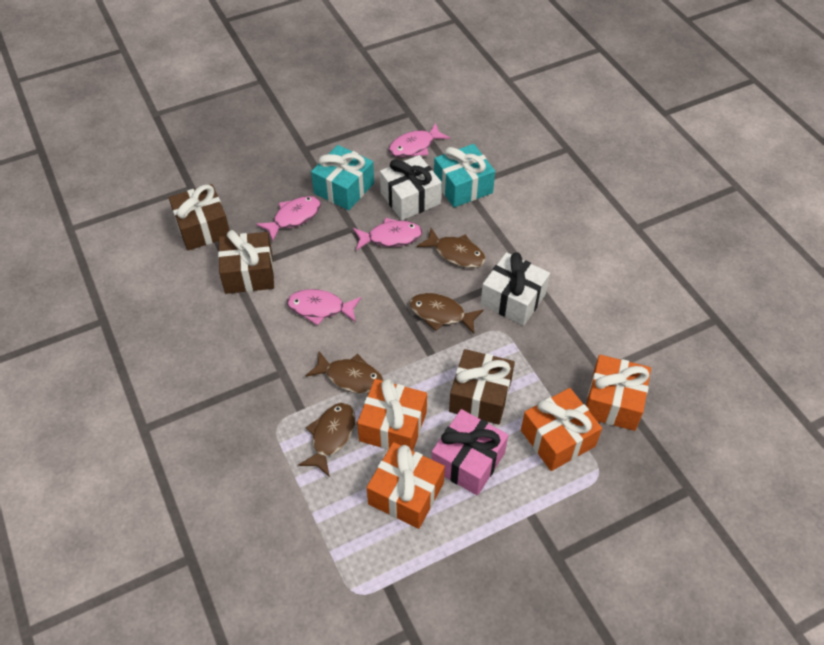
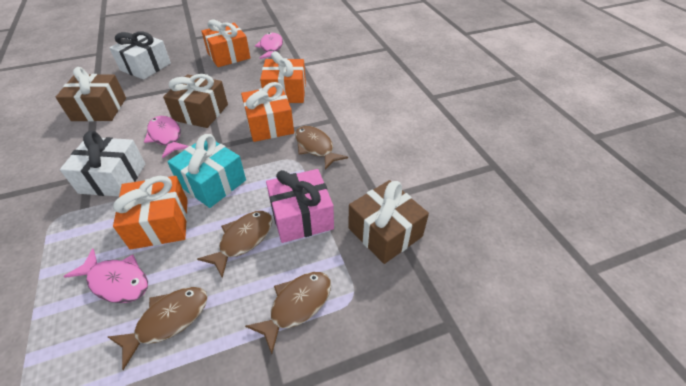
pink fish: 4 -> 3
turquoise gift: 2 -> 1

